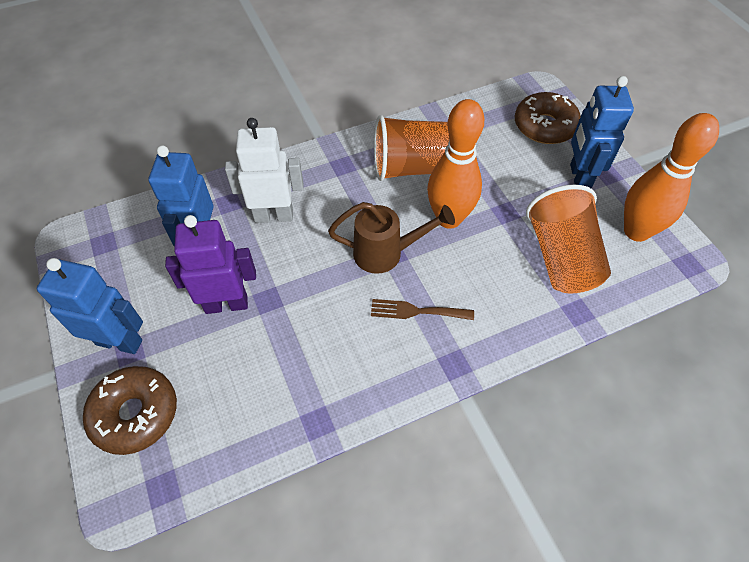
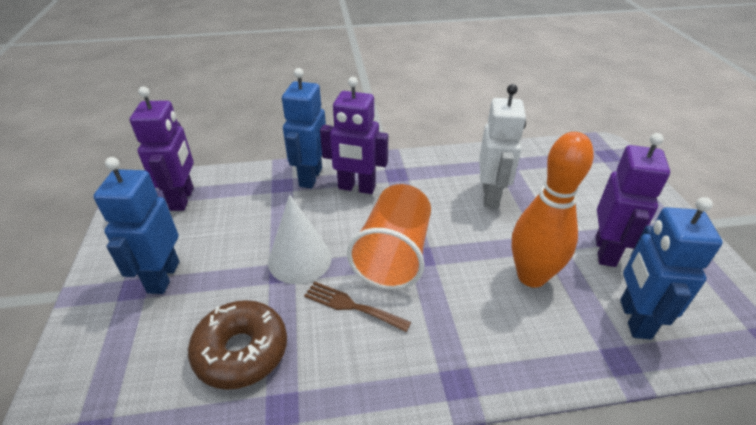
brown donut: 2 -> 1
brown watering can: 1 -> 0
orange bowling pin: 2 -> 1
orange cup: 2 -> 1
purple robot: 1 -> 3
white cone: 0 -> 1

